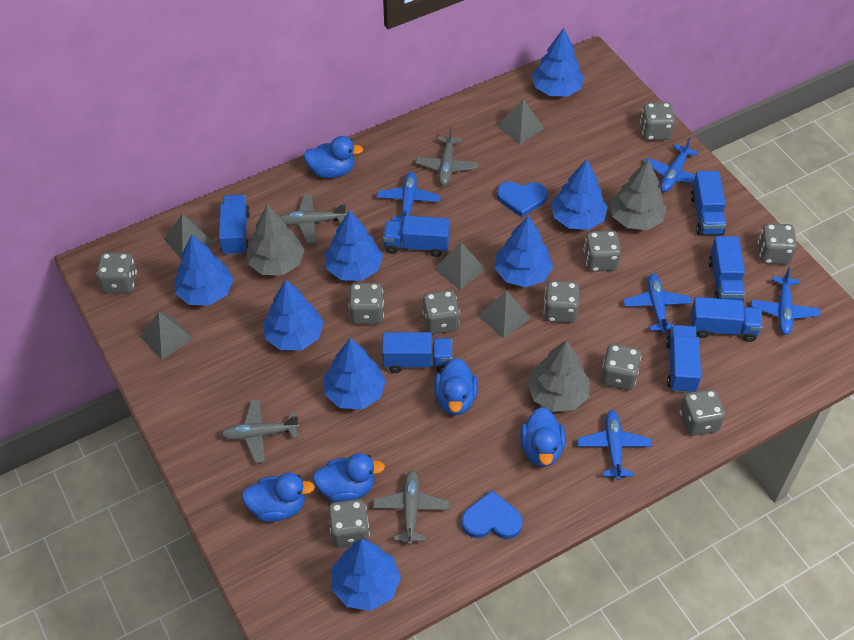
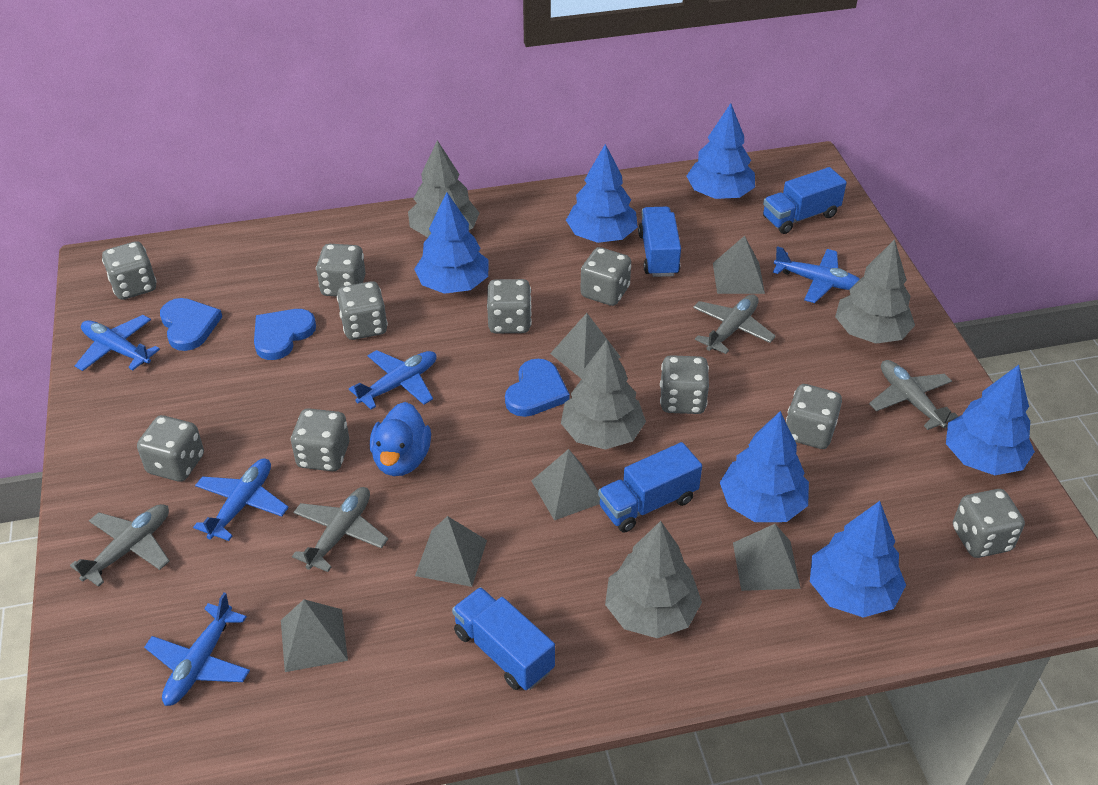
blue duck: 5 -> 1
blue heart: 2 -> 3
blue tree: 8 -> 6
blue truck: 7 -> 4
grey pyramid: 5 -> 6
grey tree: 3 -> 4

